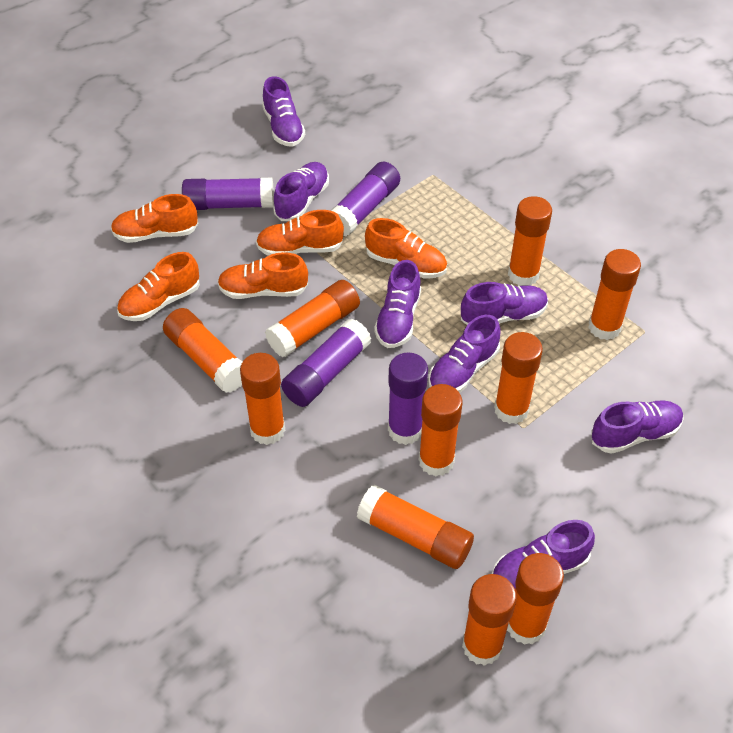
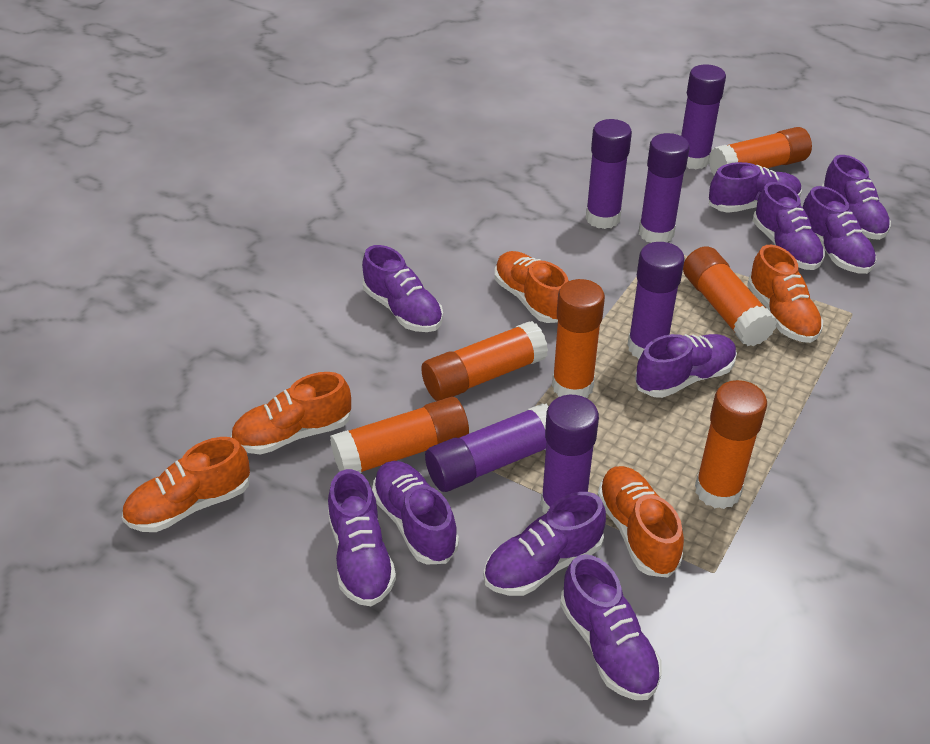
orange glue stick: 10 -> 6
purple glue stick: 4 -> 6
purple shoe: 7 -> 10

